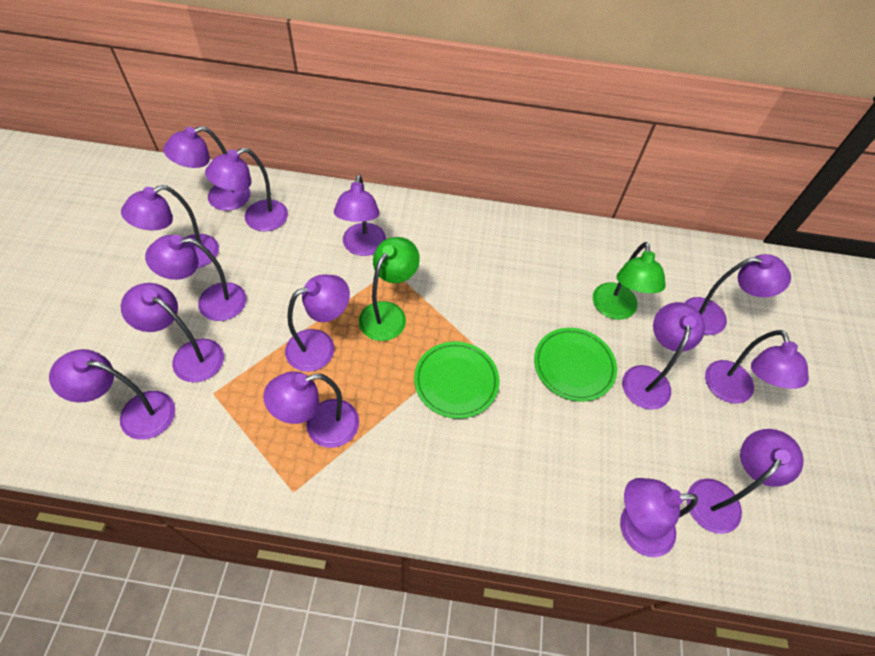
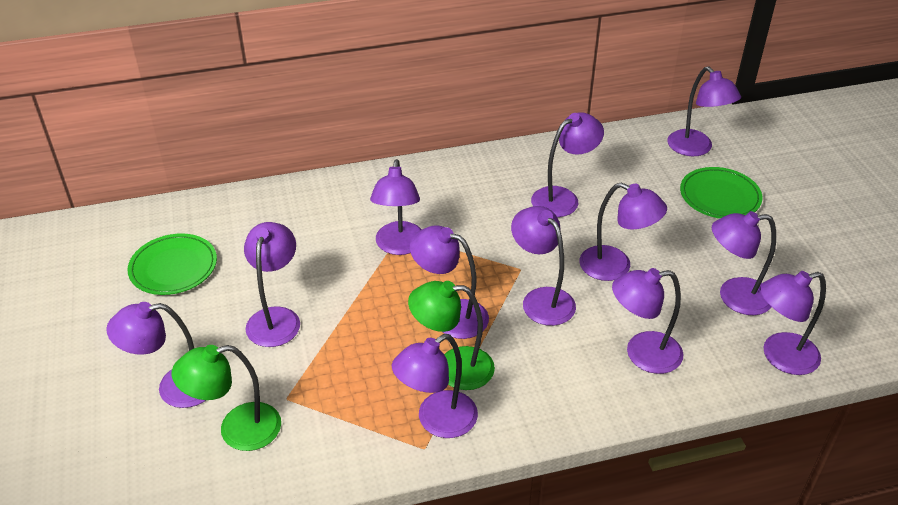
purple lamp: 14 -> 12

